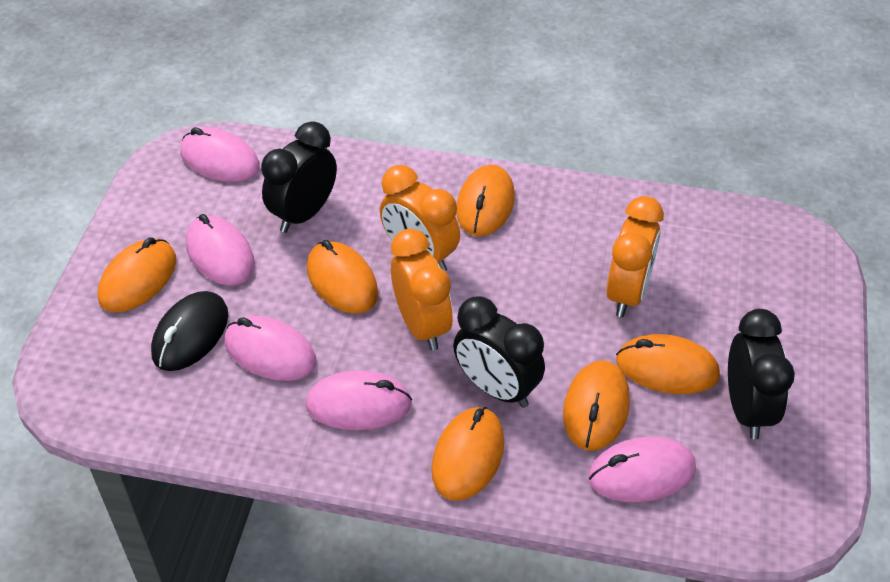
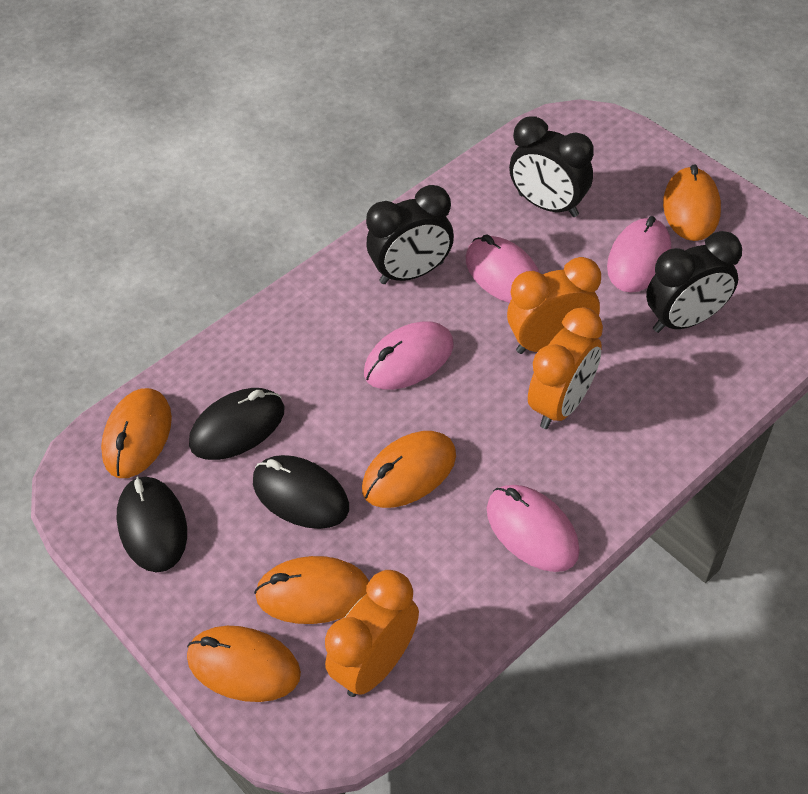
black mouse: 1 -> 3
orange mouse: 6 -> 5
pink mouse: 5 -> 4

